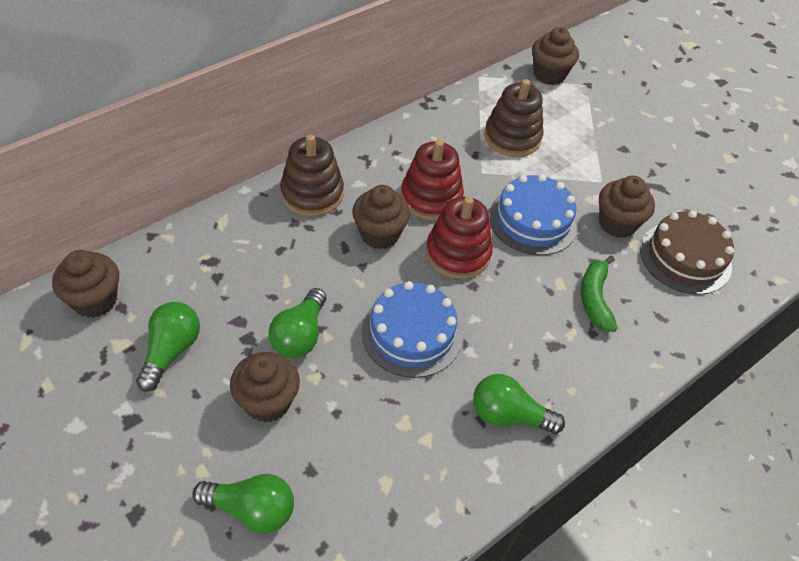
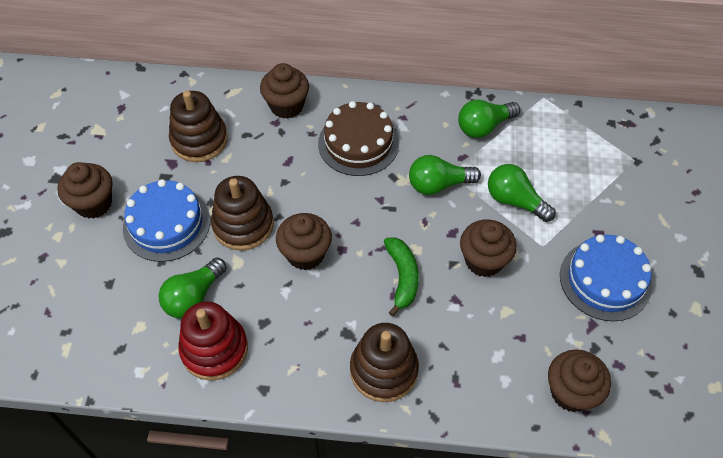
brown stacking toy: 2 -> 3
red stacking toy: 2 -> 1

